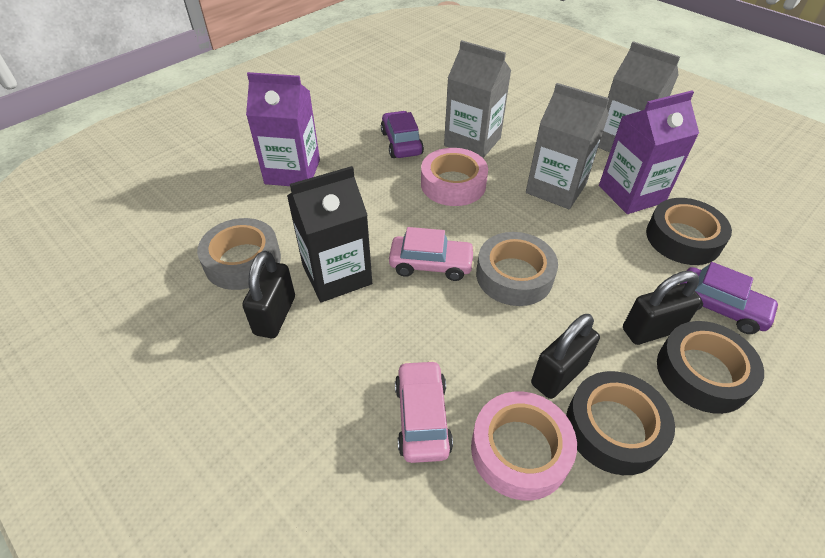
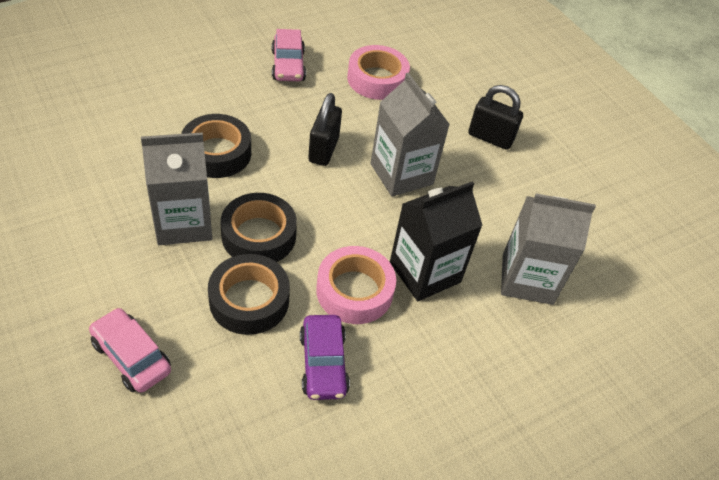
black padlock: 3 -> 2
grey tape: 2 -> 0
purple car: 2 -> 1
purple carton: 2 -> 0

